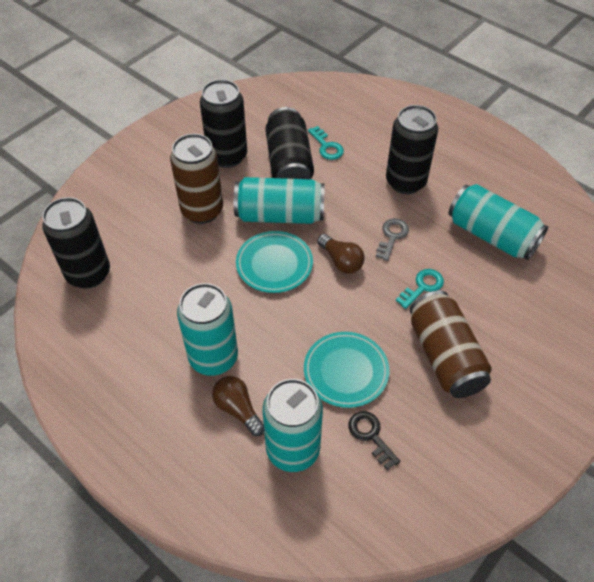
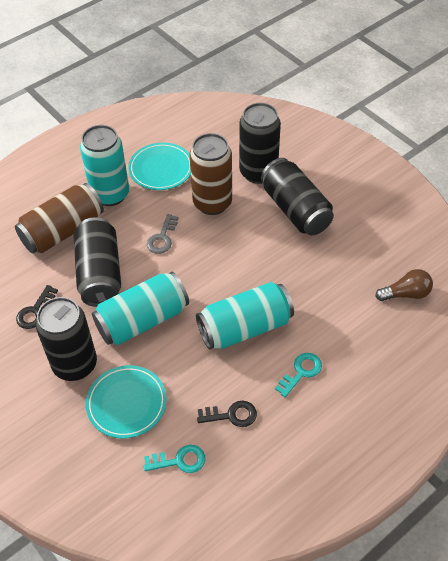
black key: 1 -> 2
brown light bulb: 2 -> 1
turquoise can: 4 -> 3

